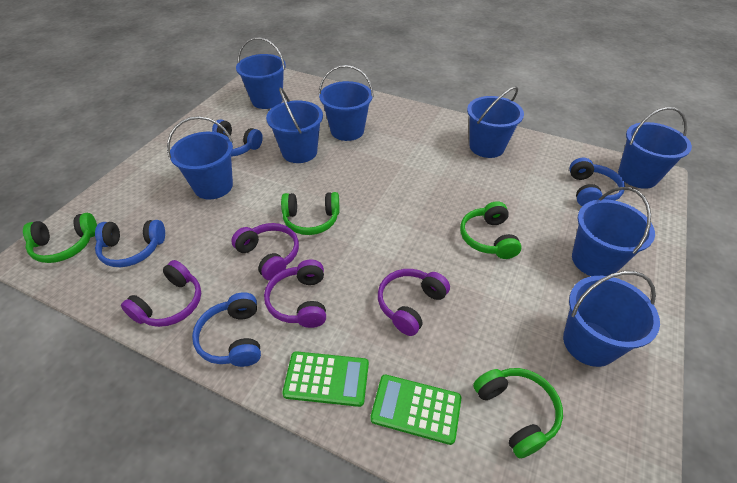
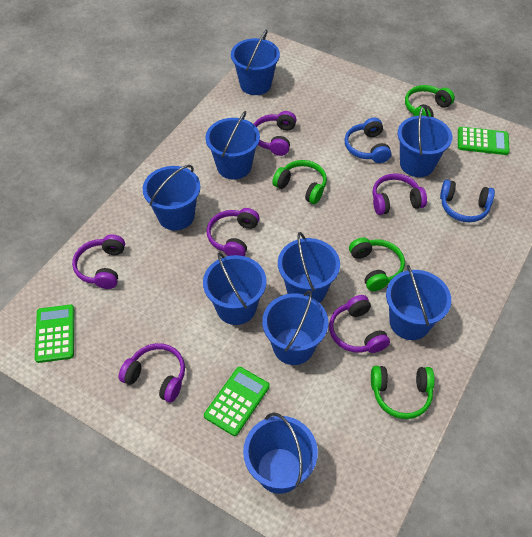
blue bucket: 8 -> 9
blue headphones: 4 -> 2
green calculator: 2 -> 3
purple headphones: 4 -> 6

